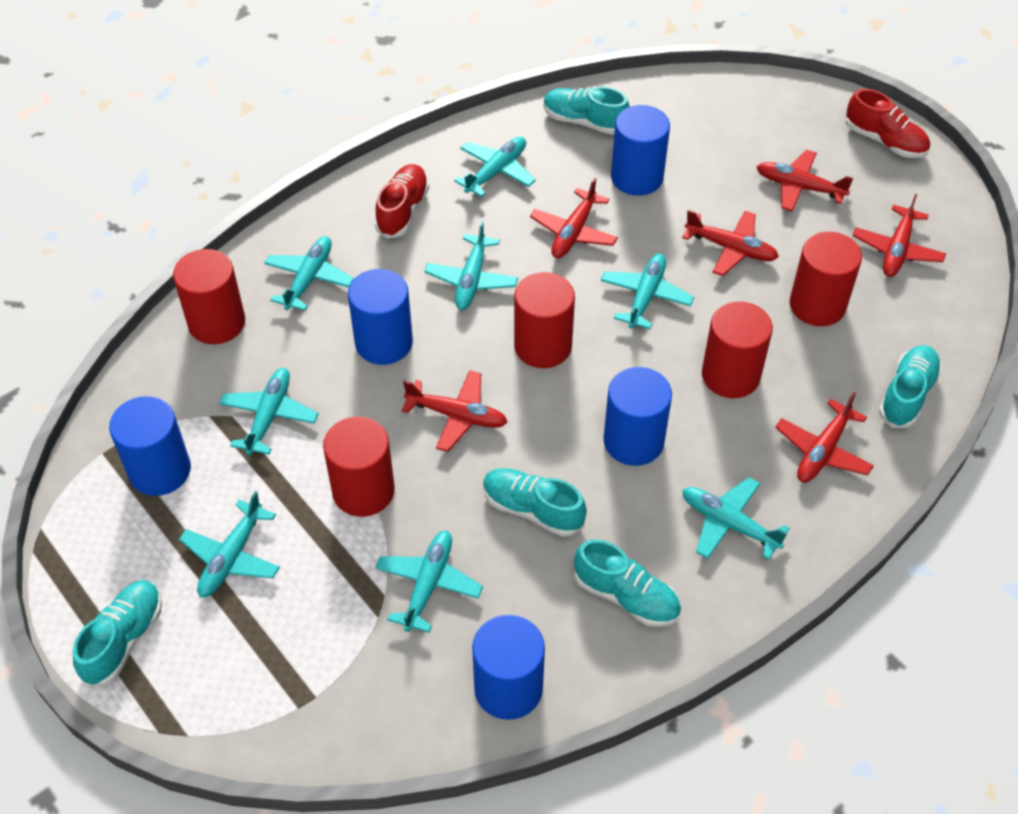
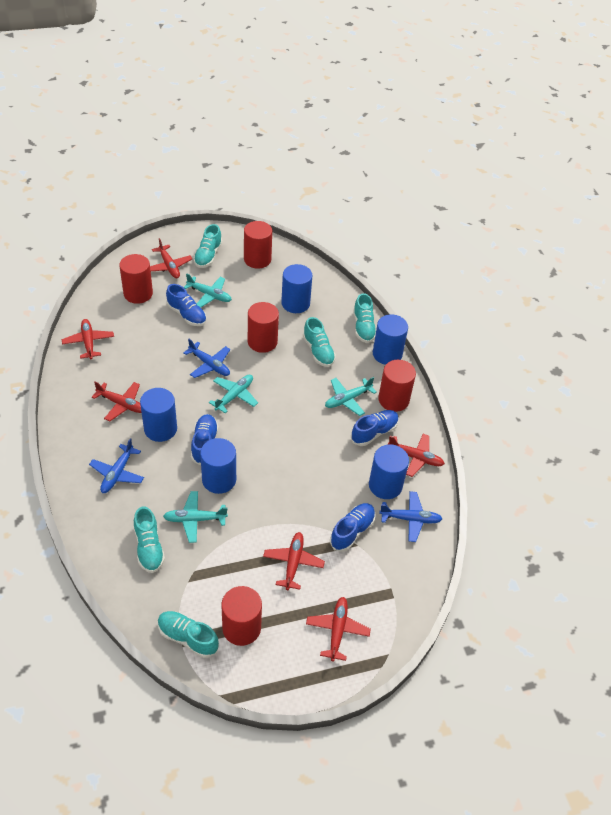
blue plane: 0 -> 3
blue shoe: 0 -> 4
red shoe: 2 -> 0
turquoise plane: 8 -> 4

